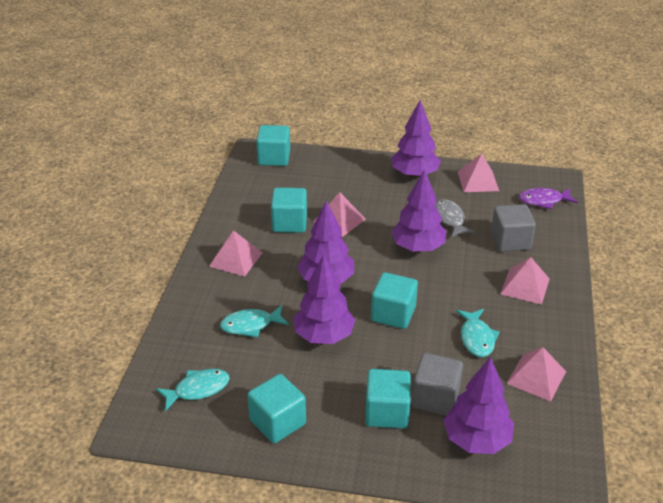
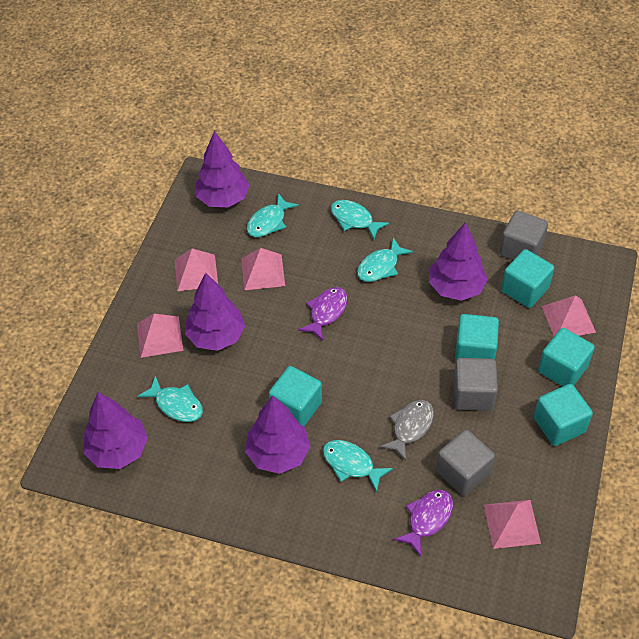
grey cube: 2 -> 3
purple fish: 1 -> 2
turquoise fish: 3 -> 5

